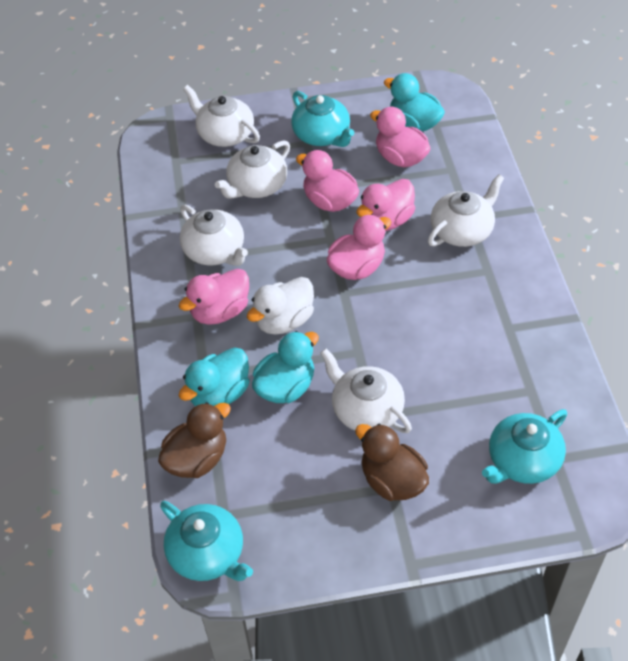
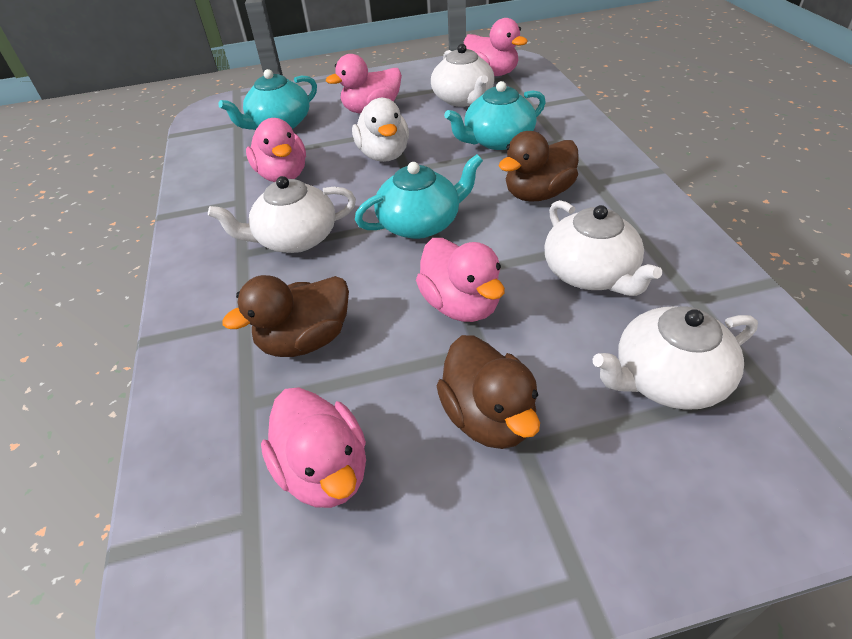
brown duck: 2 -> 3
turquoise duck: 3 -> 0
white teapot: 5 -> 4

